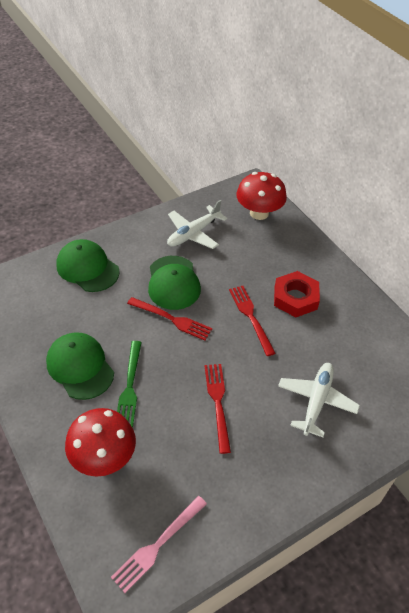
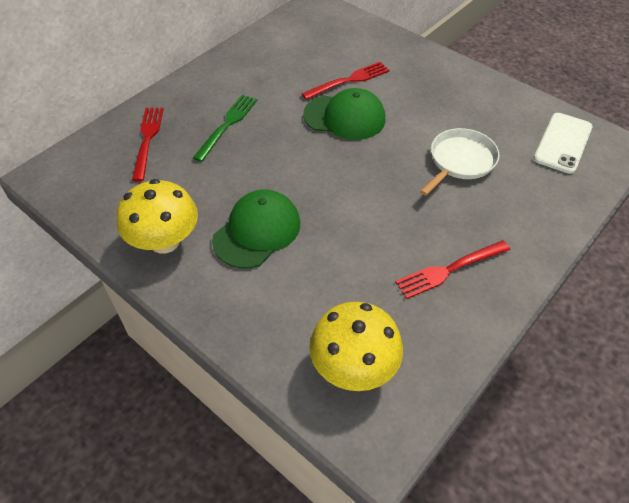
green cap: 3 -> 2
pink fork: 1 -> 0
red mushroom: 2 -> 0
red nut: 1 -> 0
white pan: 0 -> 1
white phone: 0 -> 1
white plane: 2 -> 0
yellow mushroom: 0 -> 2

